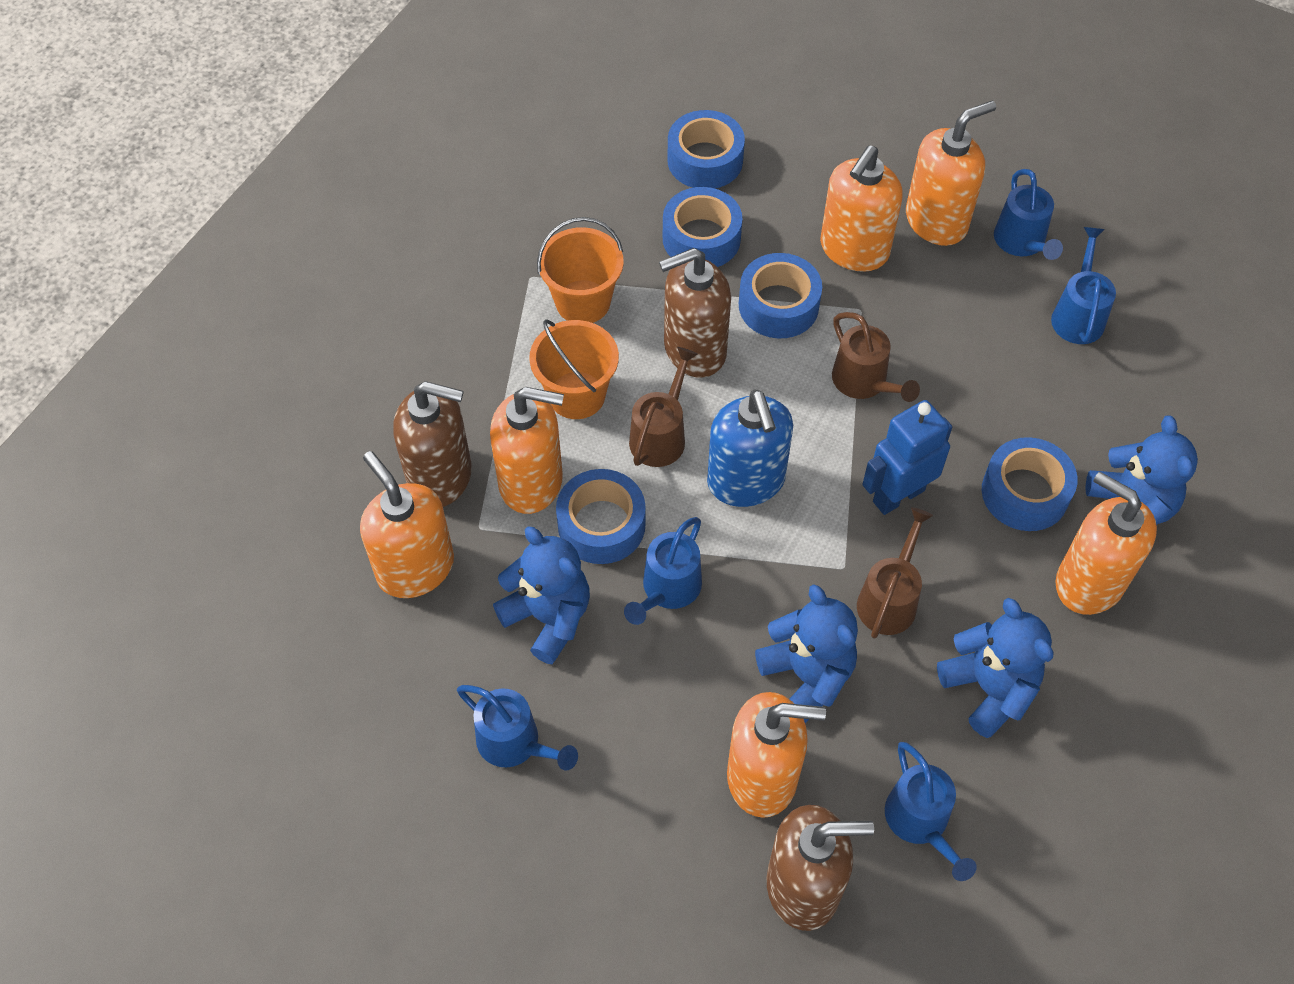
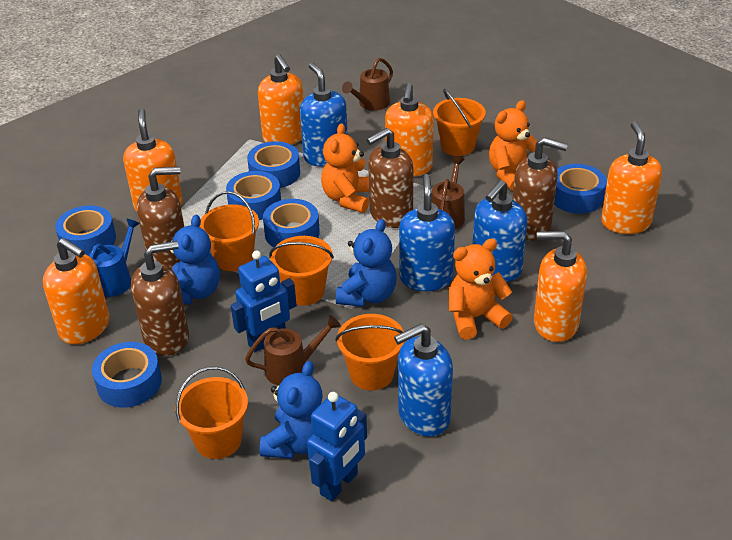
blue robot: 1 -> 2
blue soap dispenser: 1 -> 4
blue tape: 5 -> 6
blue teddy bear: 4 -> 3
blue watering can: 5 -> 1
brown soap dispenser: 3 -> 4
orange bucket: 2 -> 5
orange teddy bear: 0 -> 3

